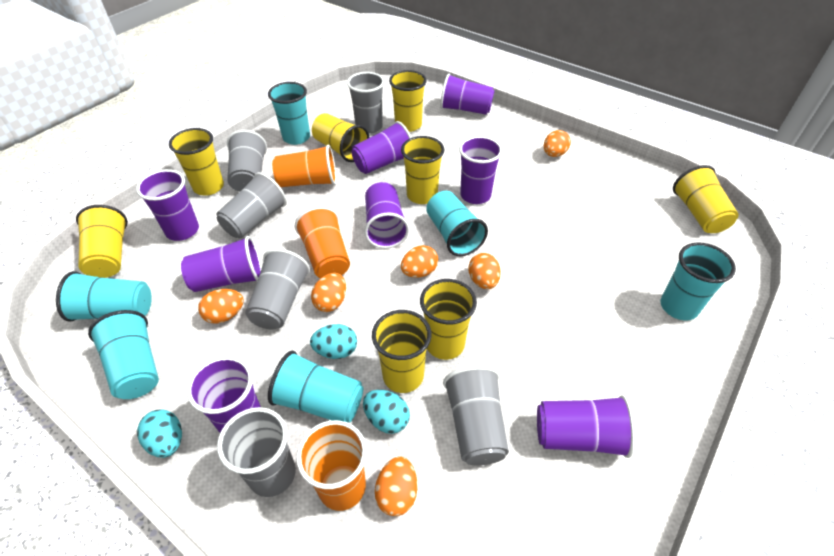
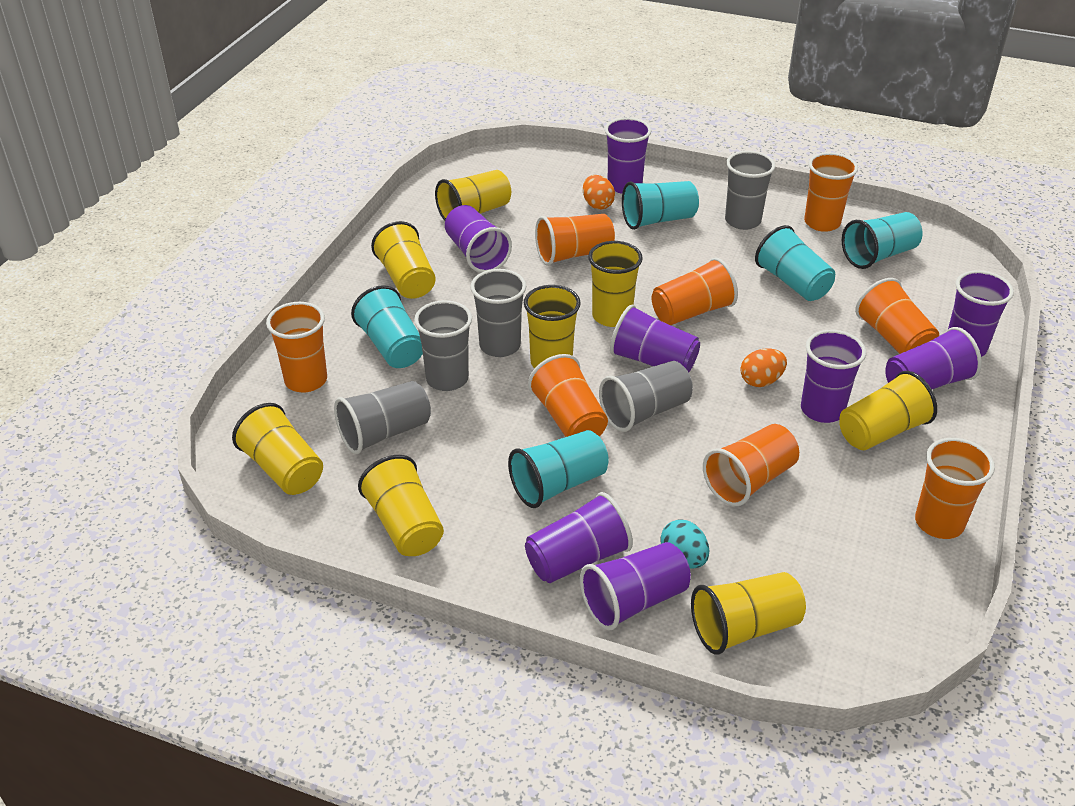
grey cup: 6 -> 5
orange cup: 3 -> 8
orange egg: 6 -> 2
turquoise cup: 6 -> 5
turquoise egg: 3 -> 1

